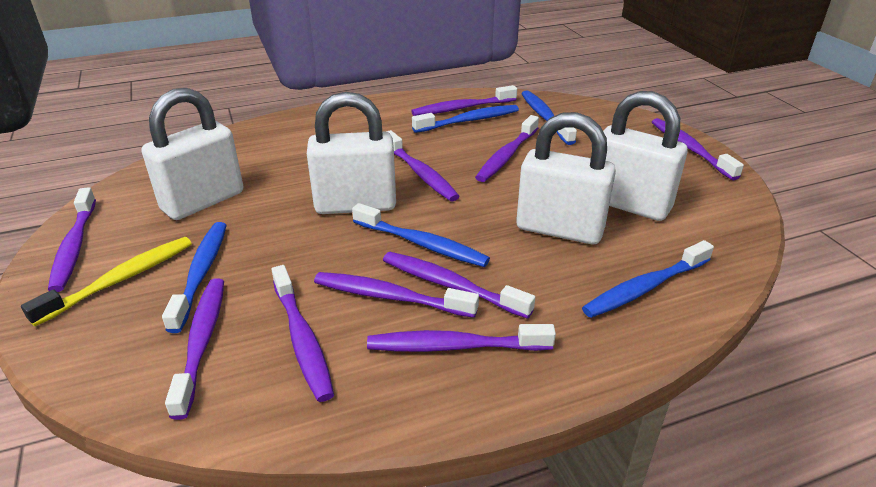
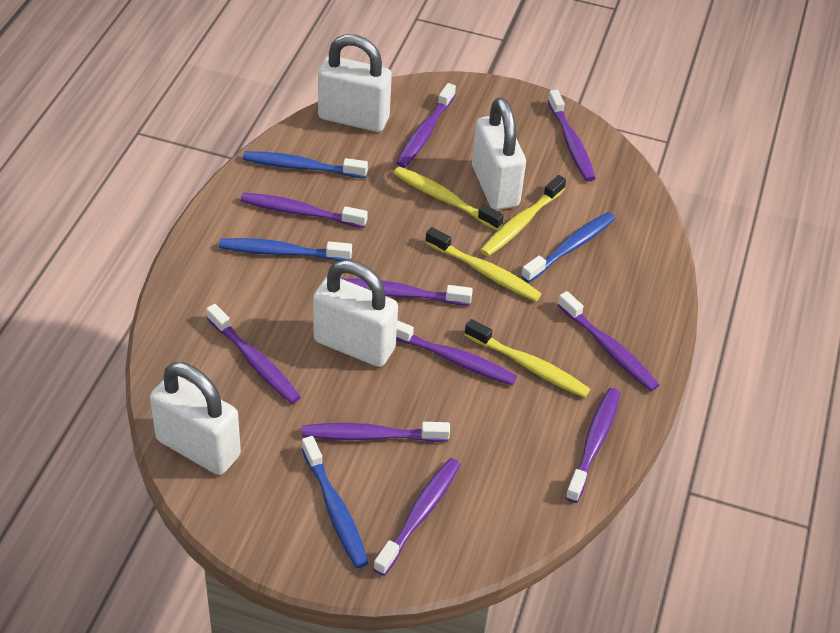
blue toothbrush: 5 -> 4
yellow toothbrush: 1 -> 4

